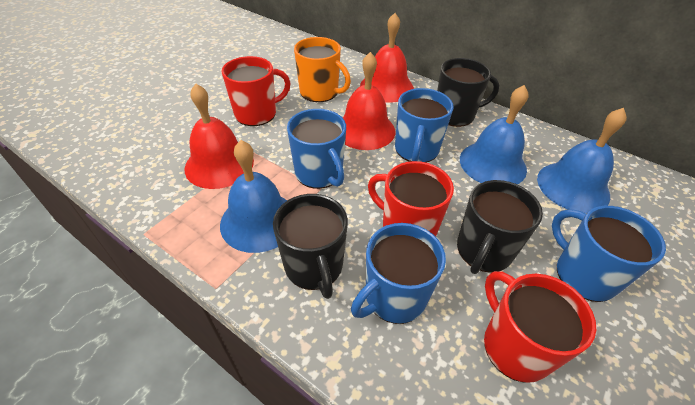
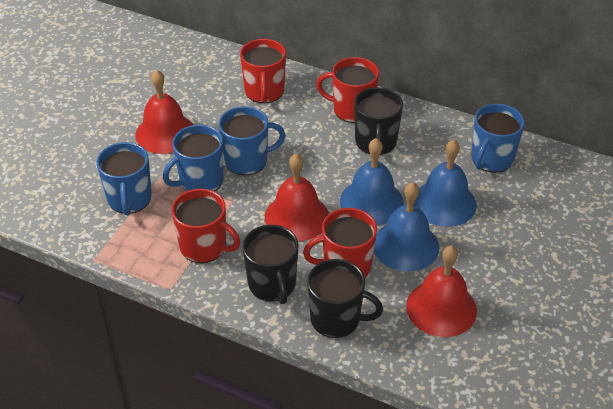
orange mug: 1 -> 0
red mug: 3 -> 4

